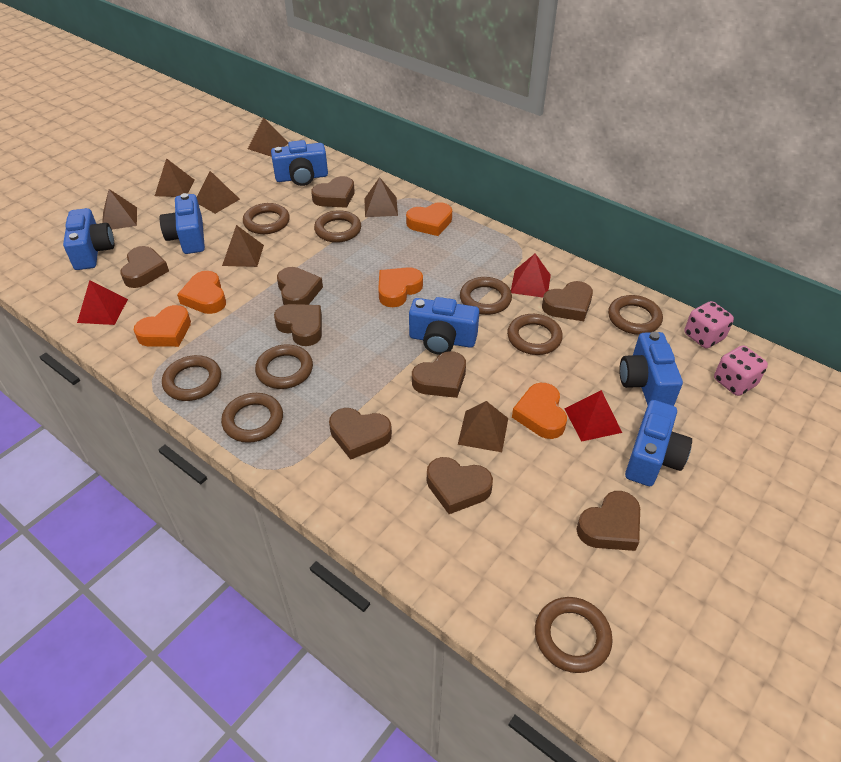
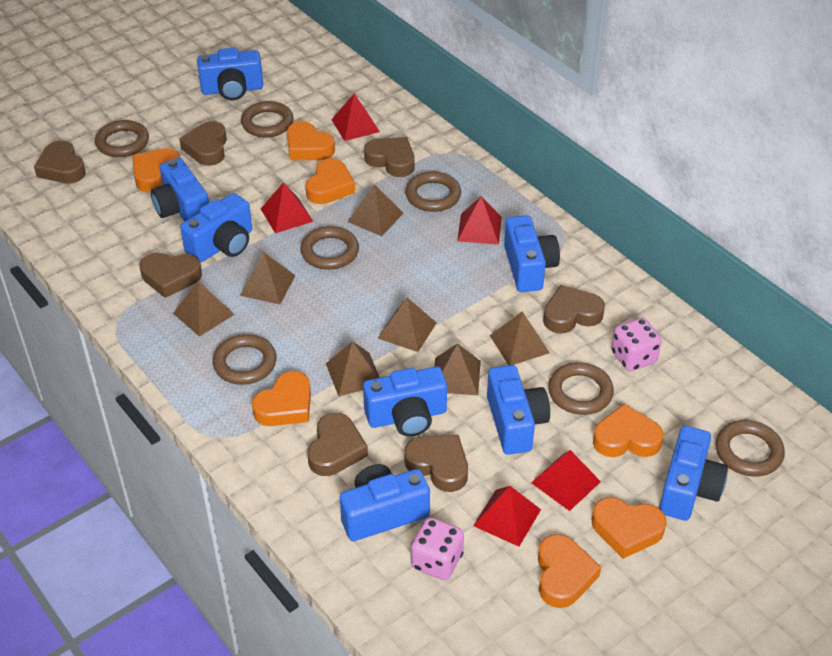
blue camera: 6 -> 8
brown heart: 9 -> 7
brown ring: 9 -> 7
orange heart: 5 -> 7
red pyramid: 3 -> 5

